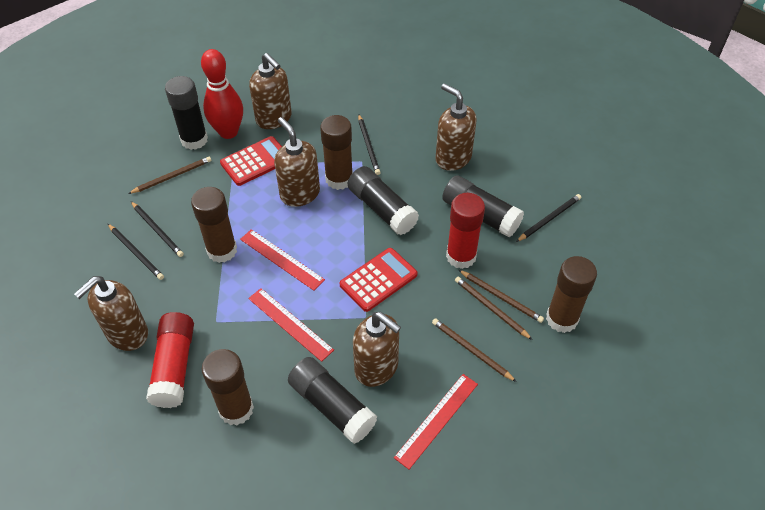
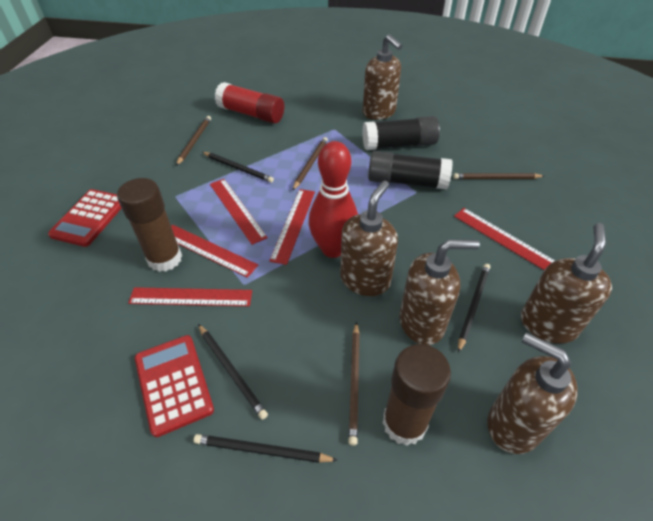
black glue stick: 4 -> 2
brown glue stick: 4 -> 2
red glue stick: 2 -> 1
red ruler: 3 -> 5

